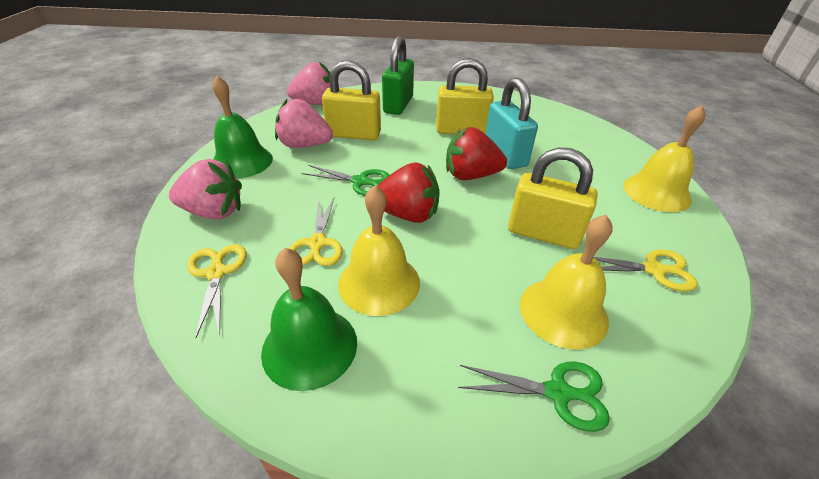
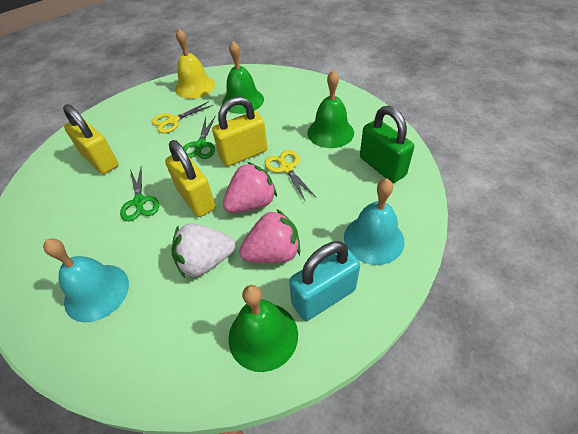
green bell: 2 -> 3
pink strawberry: 3 -> 2
red strawberry: 2 -> 0
turquoise bell: 0 -> 2
white strawberry: 0 -> 1
yellow bell: 3 -> 1
yellow scissors: 3 -> 2

